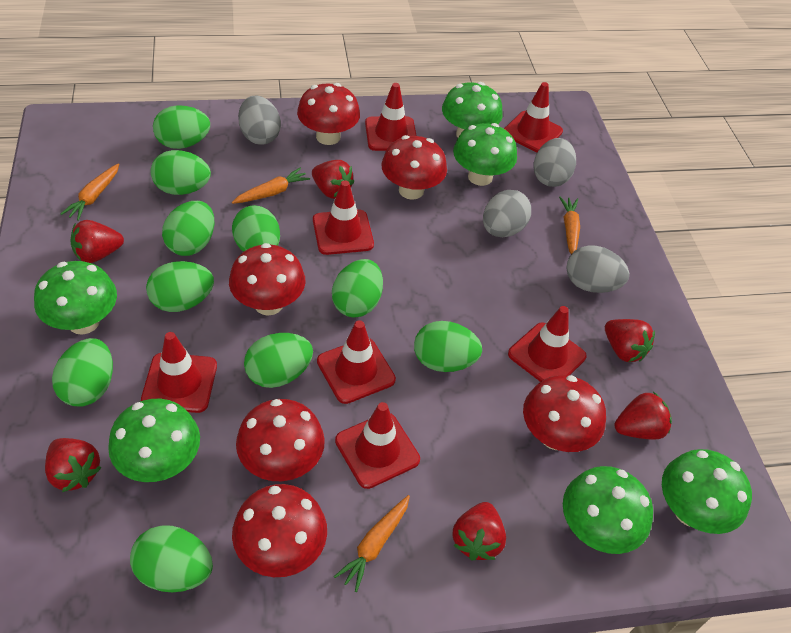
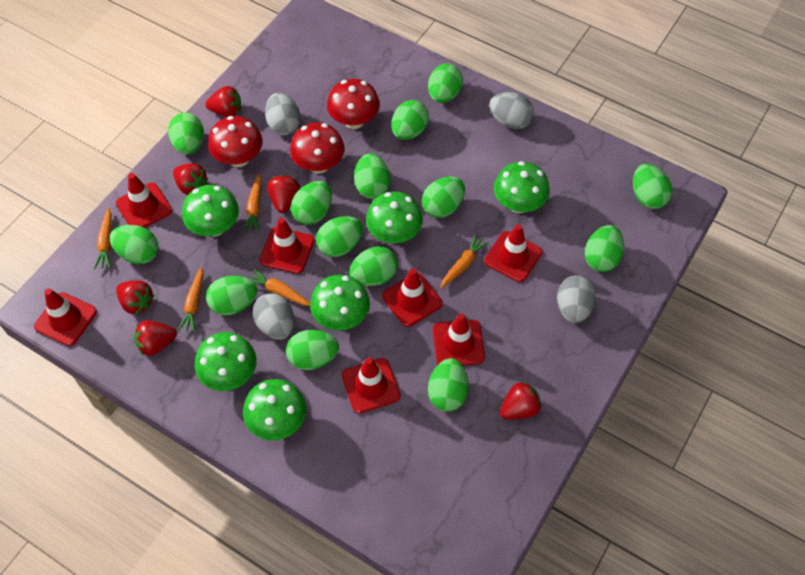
green egg: 10 -> 14
orange carrot: 4 -> 5
red mushroom: 6 -> 3

